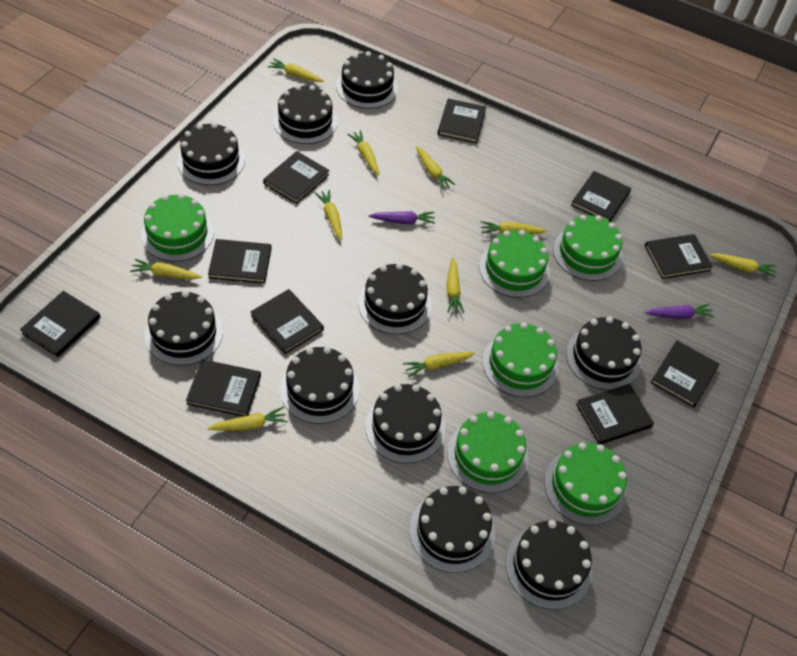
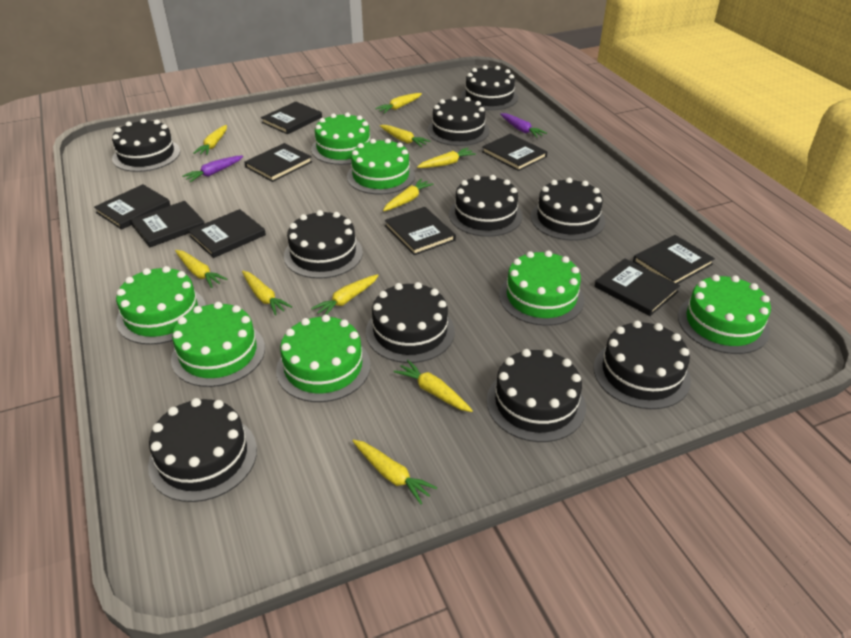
black book: 10 -> 9
green cake: 6 -> 7

